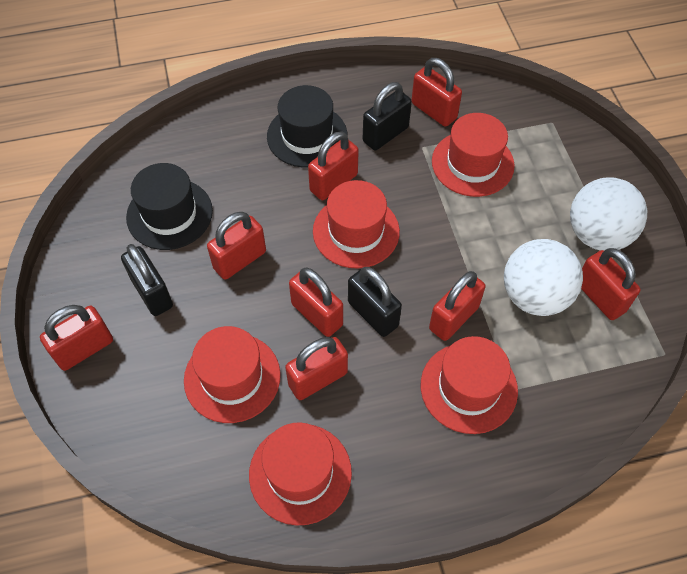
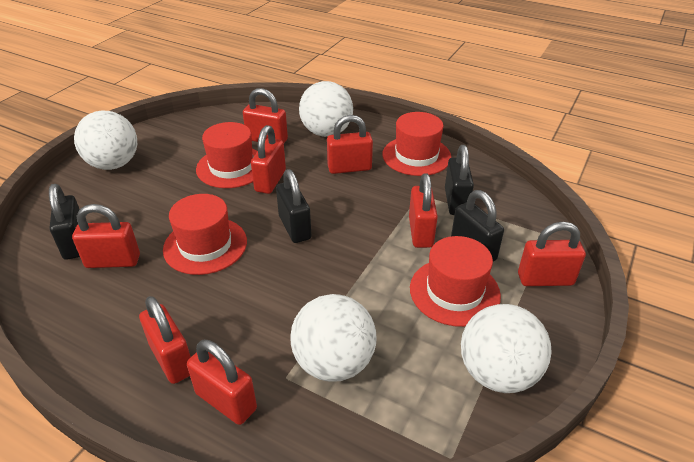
black hat: 2 -> 0
black padlock: 3 -> 4
red hat: 5 -> 4
white ball: 2 -> 4

